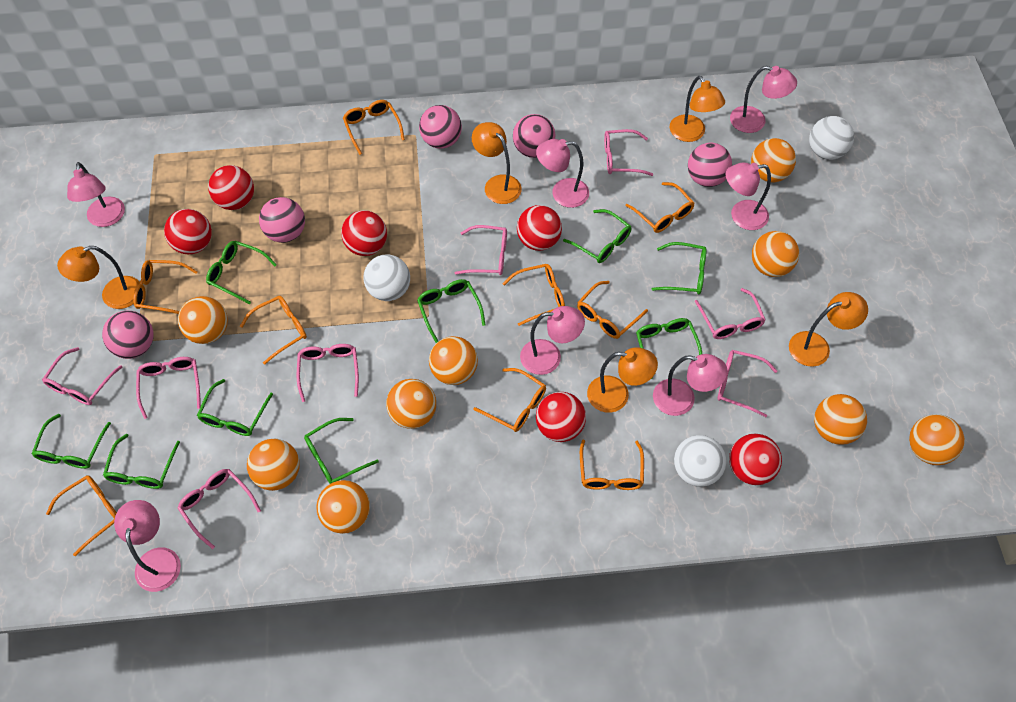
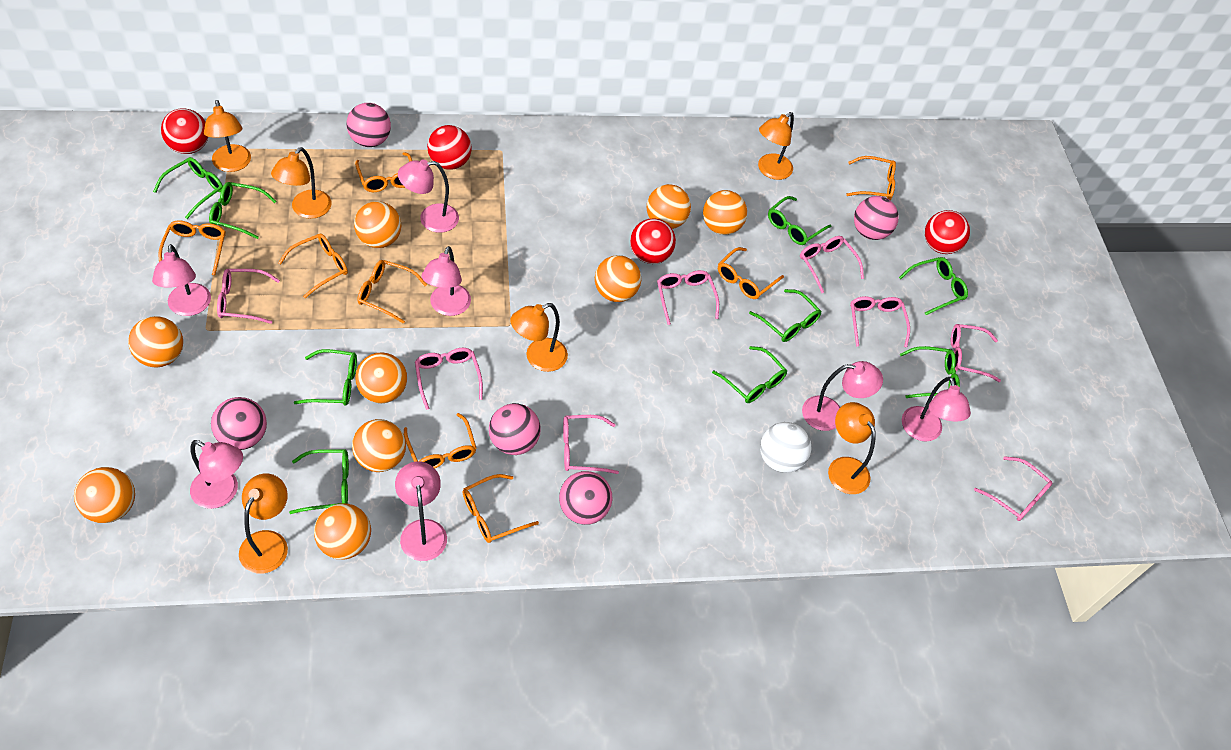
orange glasses: 9 -> 8
orange lamp: 5 -> 6
red ball: 6 -> 4
white ball: 3 -> 1

